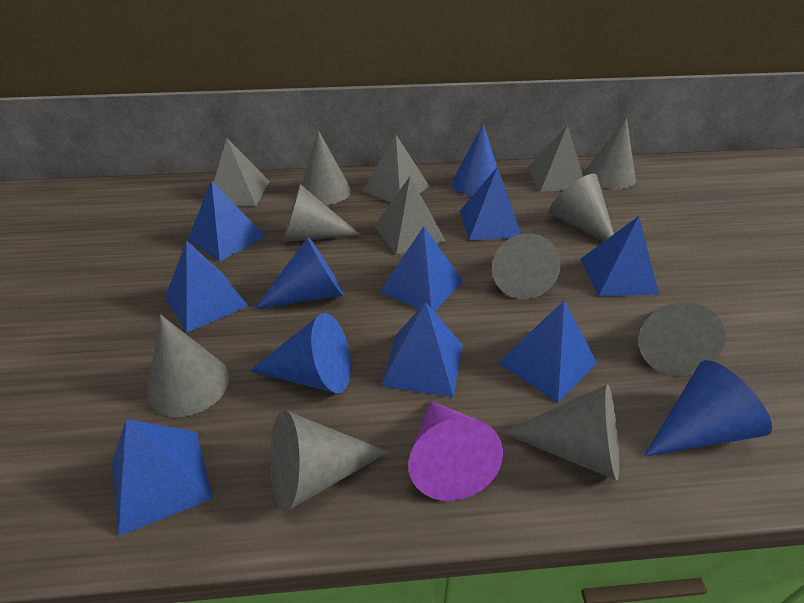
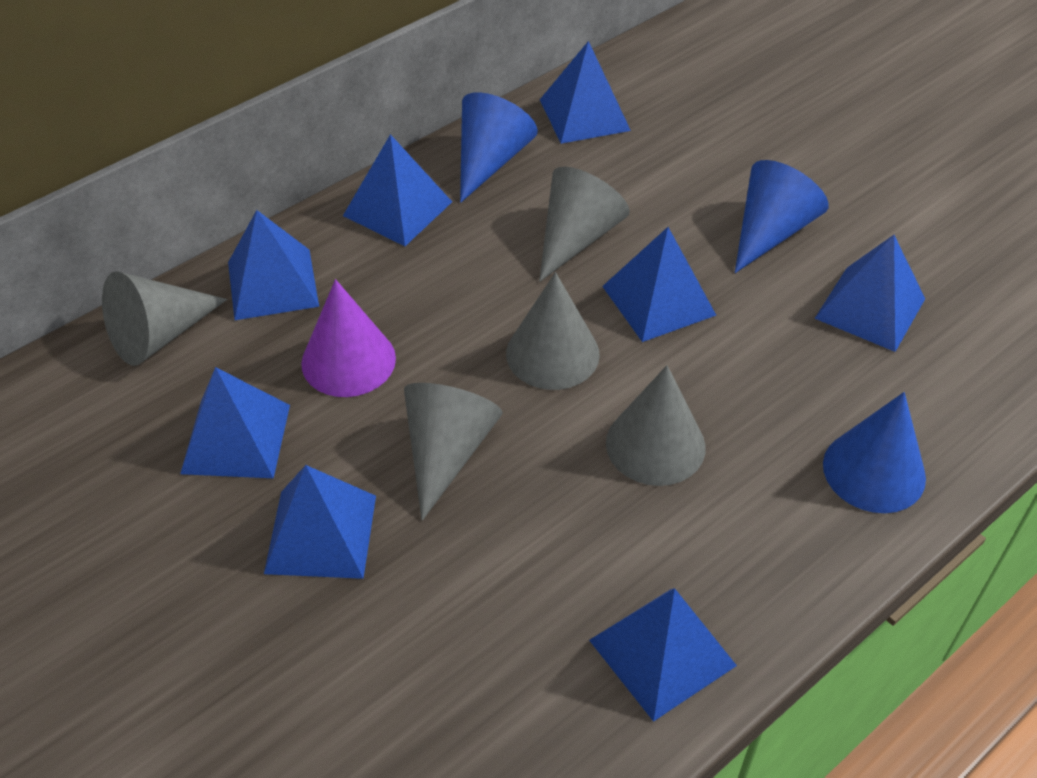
blue cone: 4 -> 3
grey cone: 9 -> 5
grey pyramid: 4 -> 0

